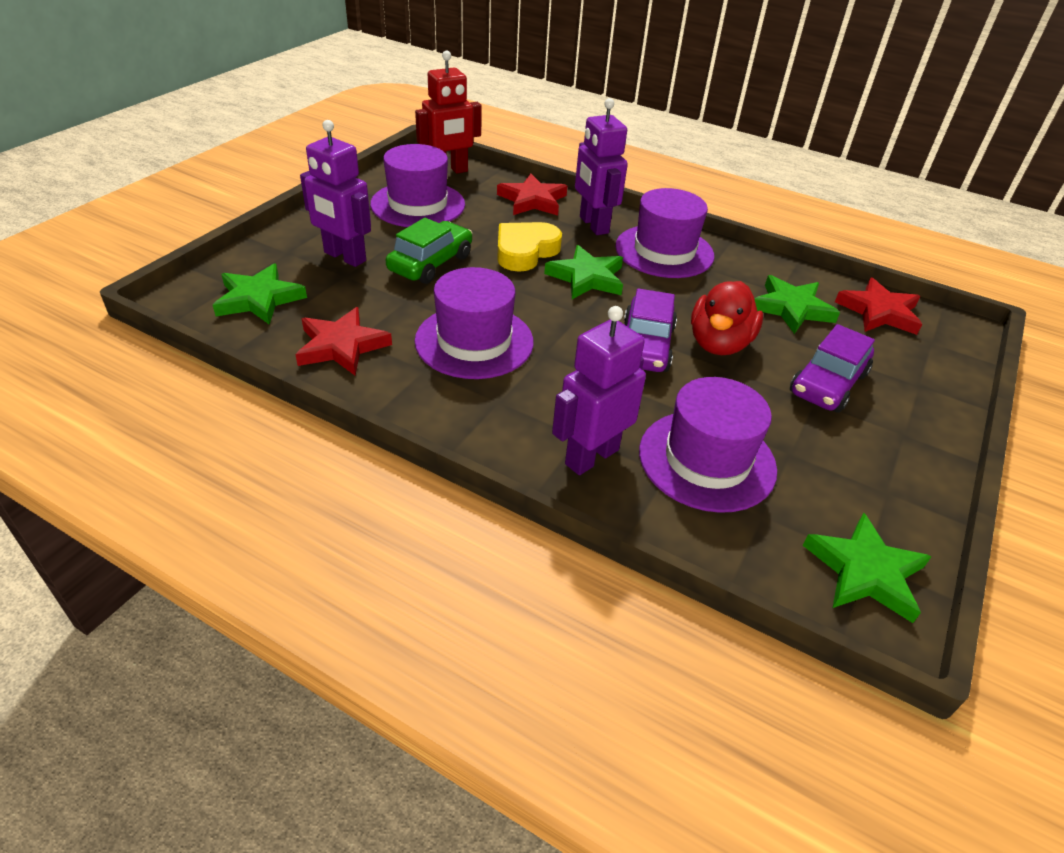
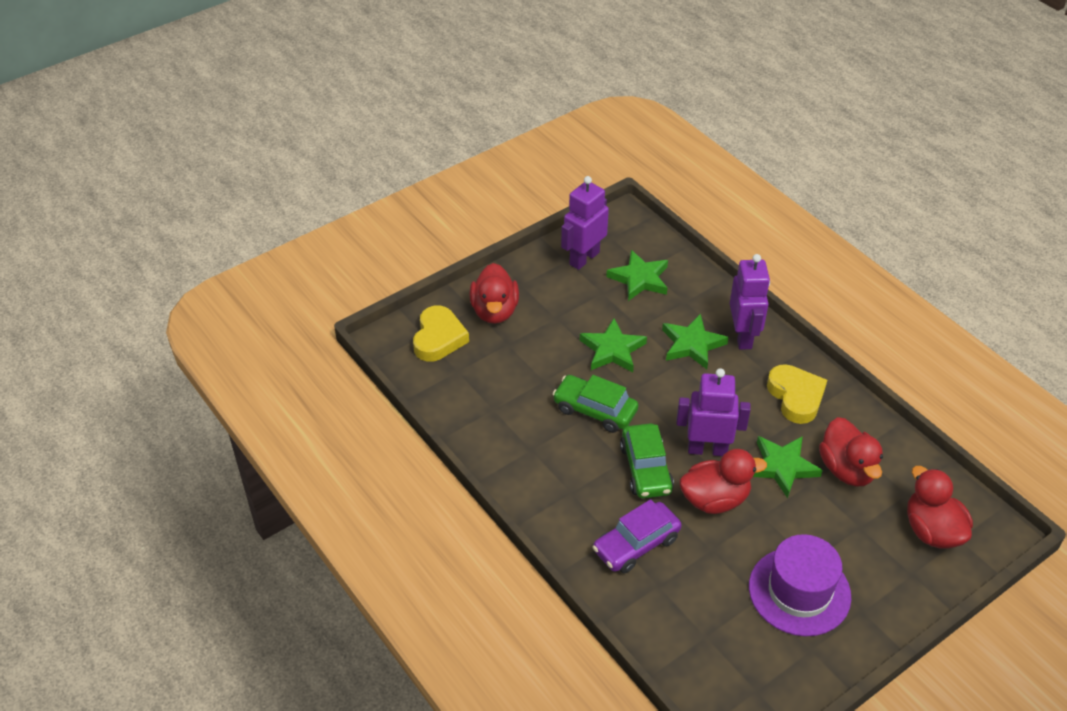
green car: 1 -> 2
purple car: 2 -> 1
purple hat: 4 -> 1
red duck: 1 -> 4
red robot: 1 -> 0
red star: 3 -> 0
yellow heart: 1 -> 2

